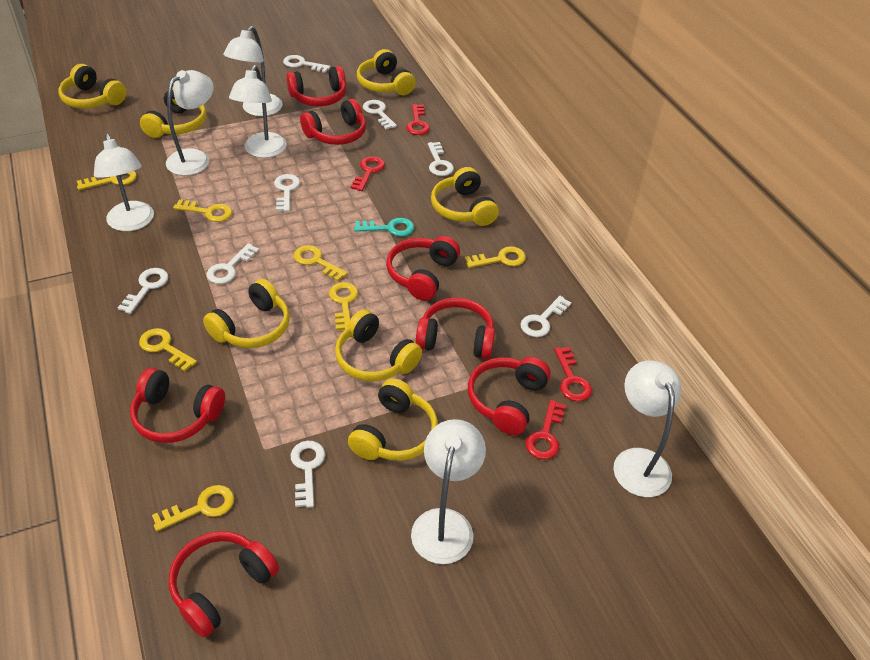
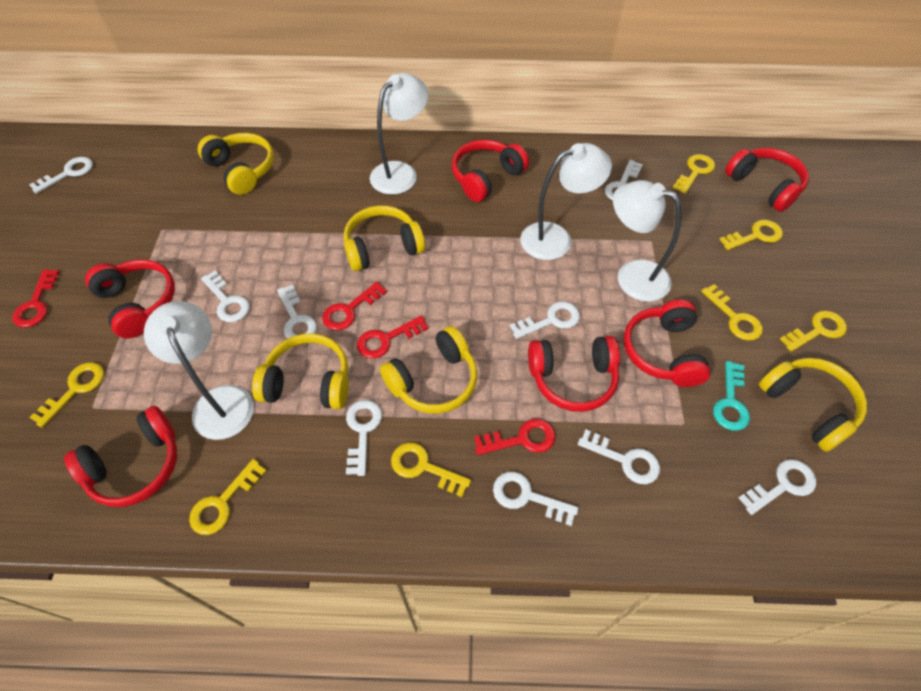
red headphones: 7 -> 6
white key: 8 -> 9
white lamp: 6 -> 4
yellow headphones: 7 -> 5

